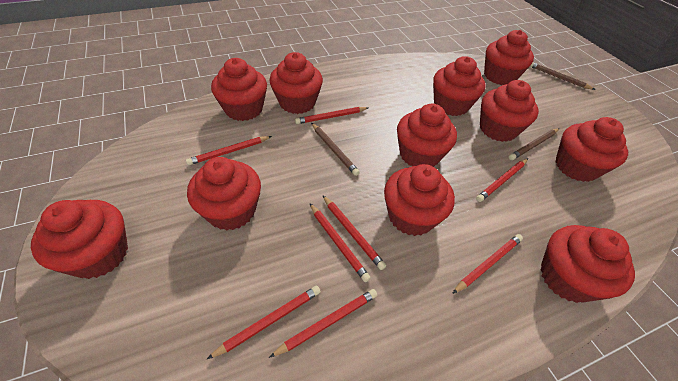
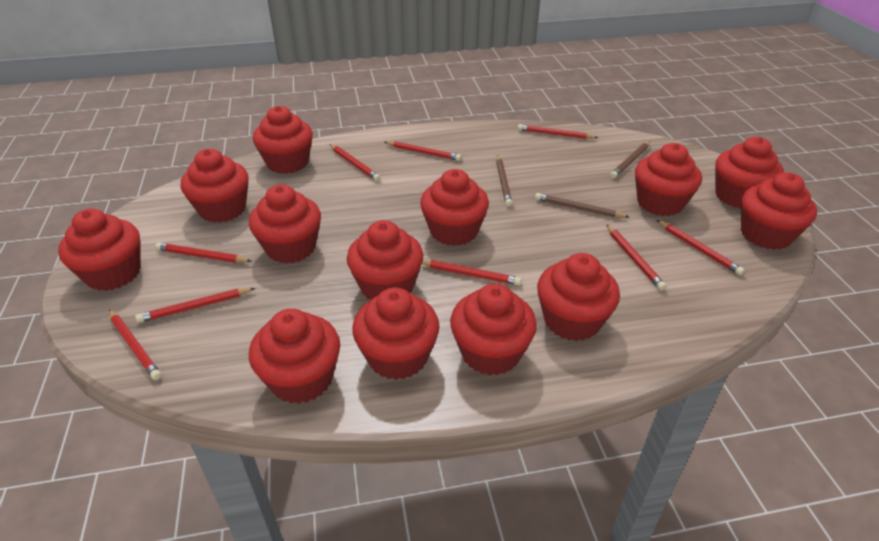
red cupcake: 11 -> 13
red pencil: 8 -> 9

